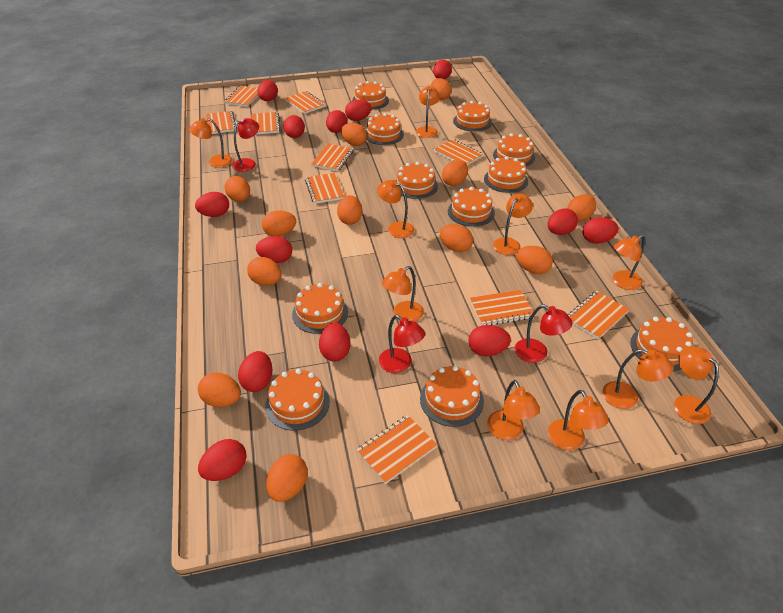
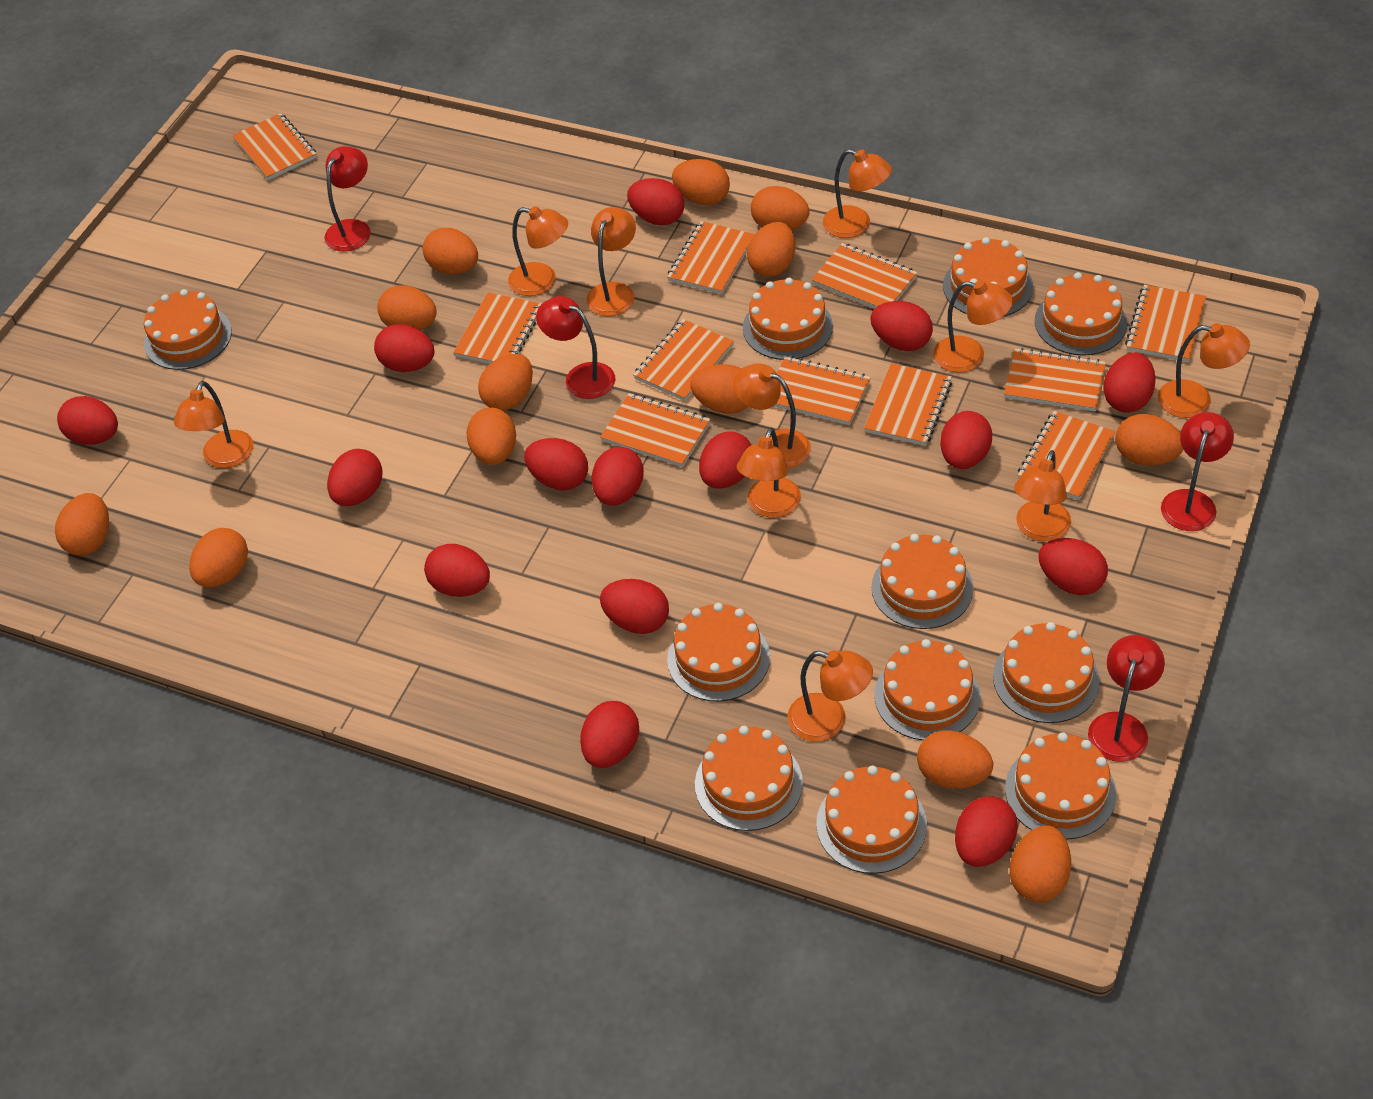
orange egg: 12 -> 13
orange notebook: 10 -> 11
red egg: 13 -> 15
red lamp: 3 -> 4

